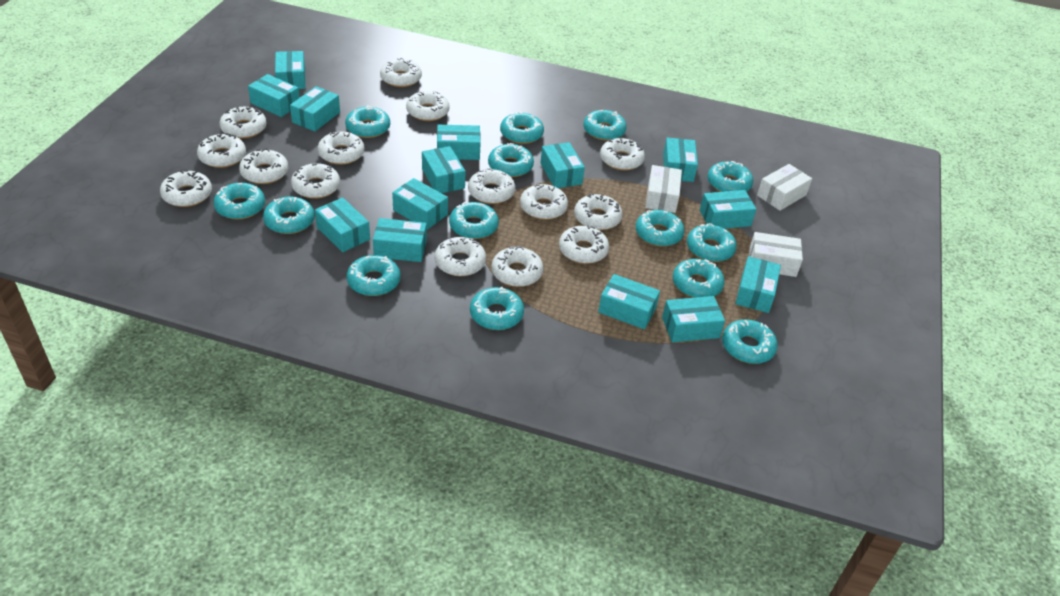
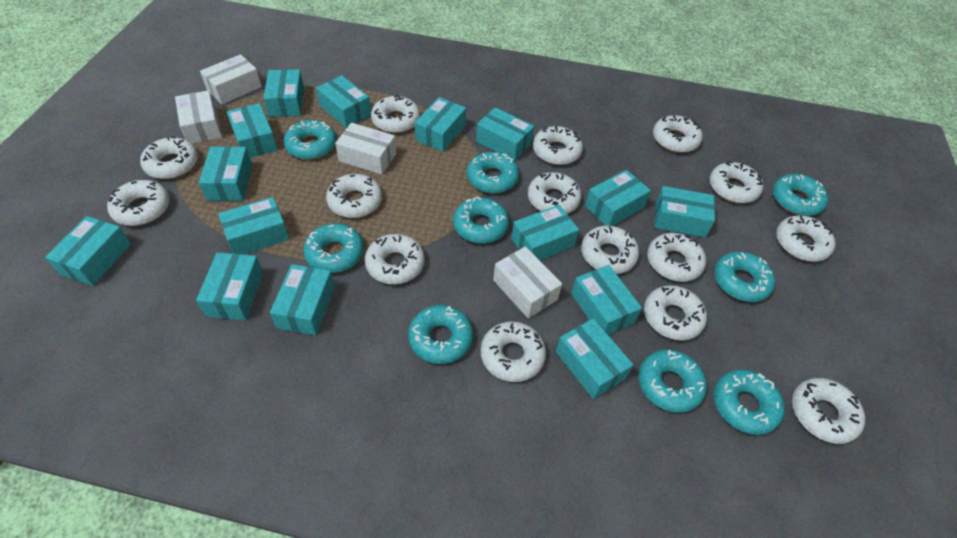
turquoise box: 14 -> 15
turquoise donut: 14 -> 9
white box: 3 -> 4

